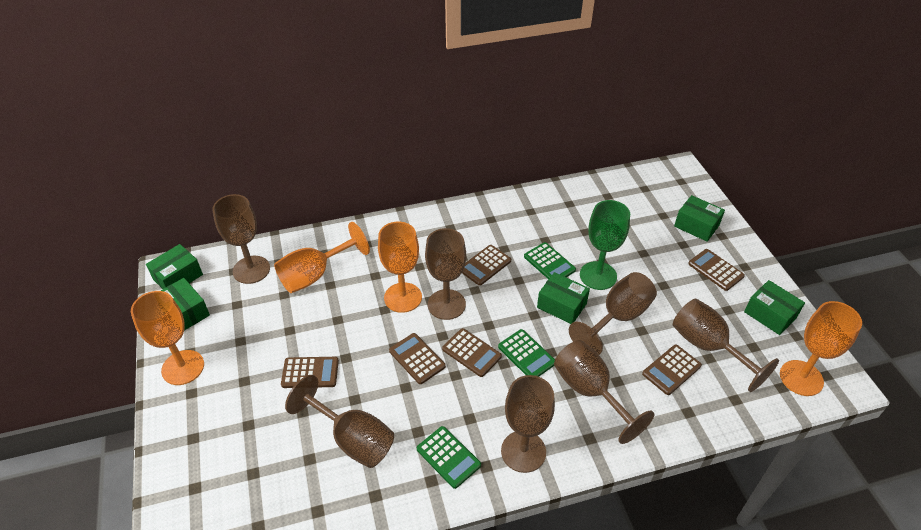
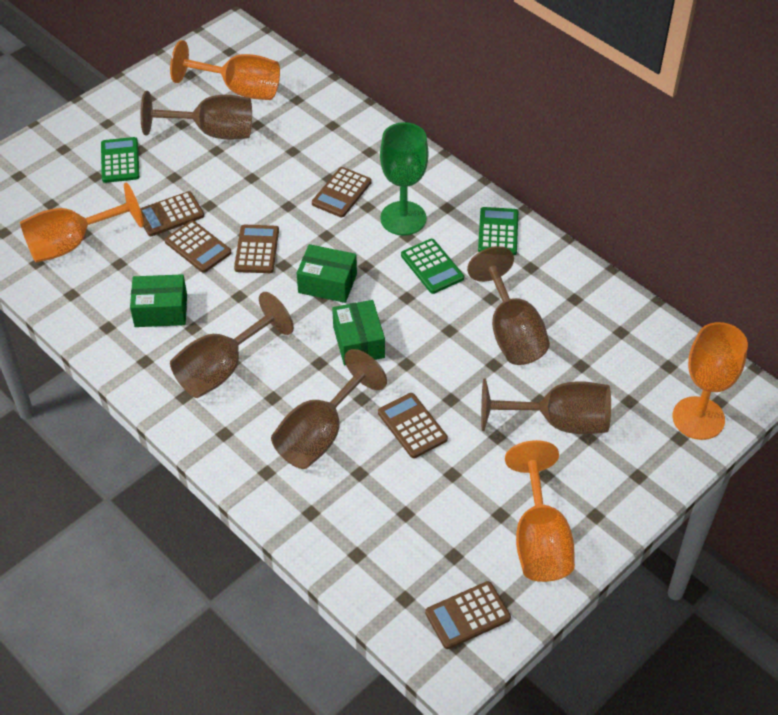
brown goblet: 7 -> 5
green box: 5 -> 3

